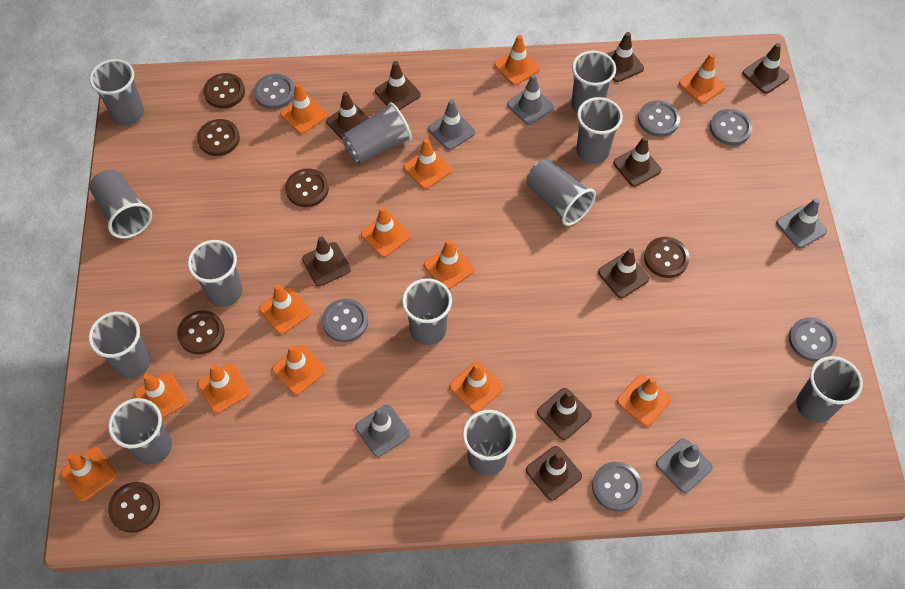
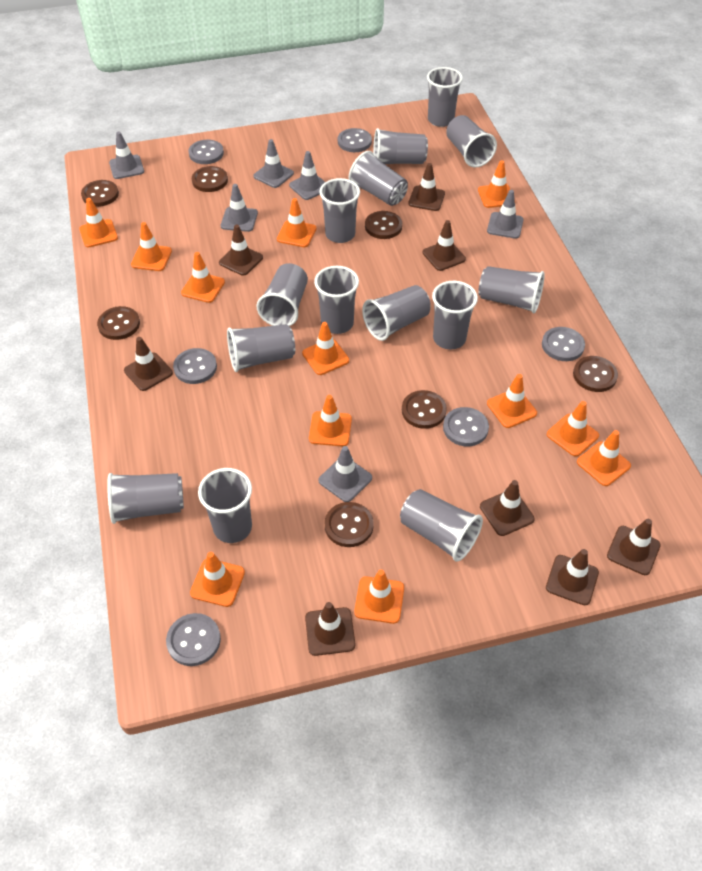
brown button: 6 -> 7
brown traffic cone: 9 -> 8
grey cup: 12 -> 14
grey traffic cone: 5 -> 6
orange traffic cone: 13 -> 12

